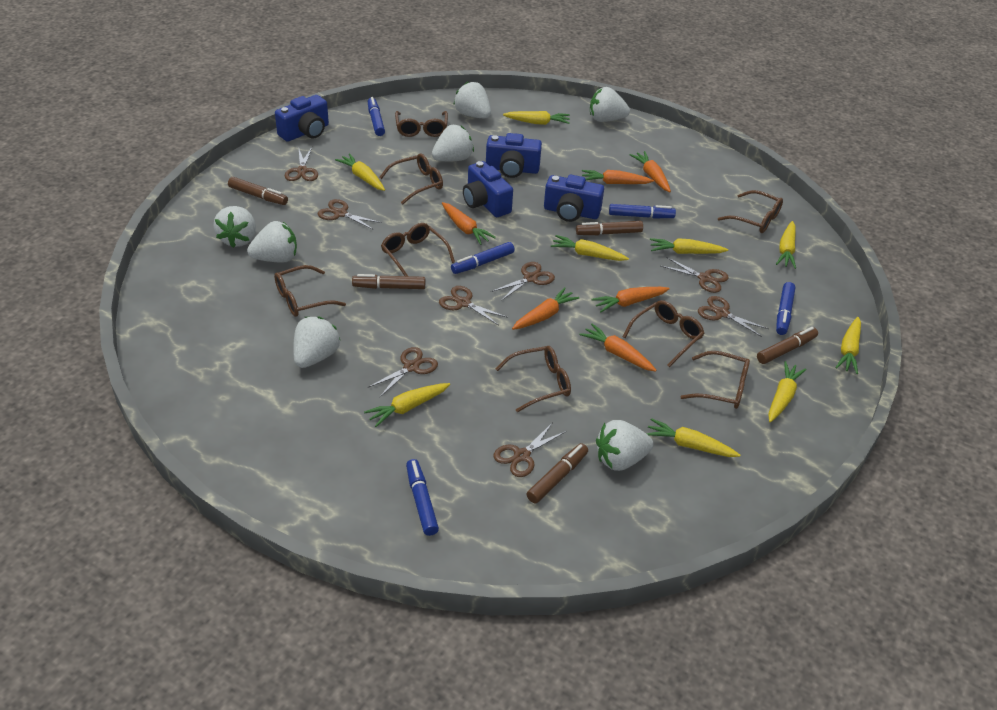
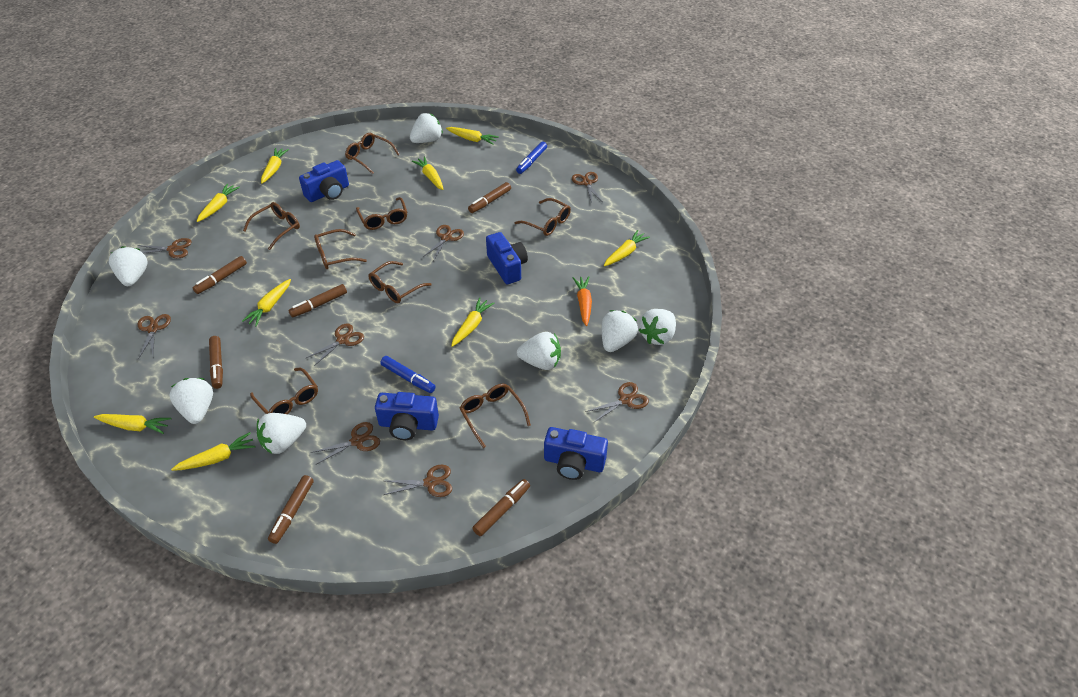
blue marker: 5 -> 2
brown marker: 5 -> 6
orange carrot: 6 -> 1

